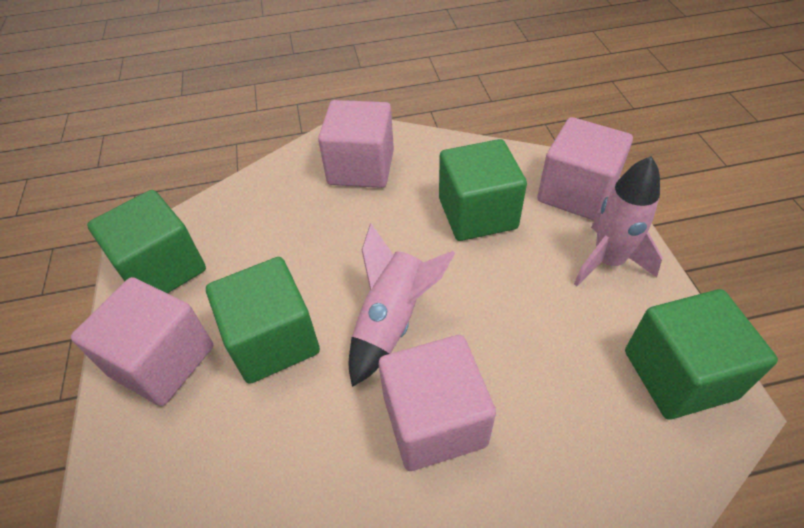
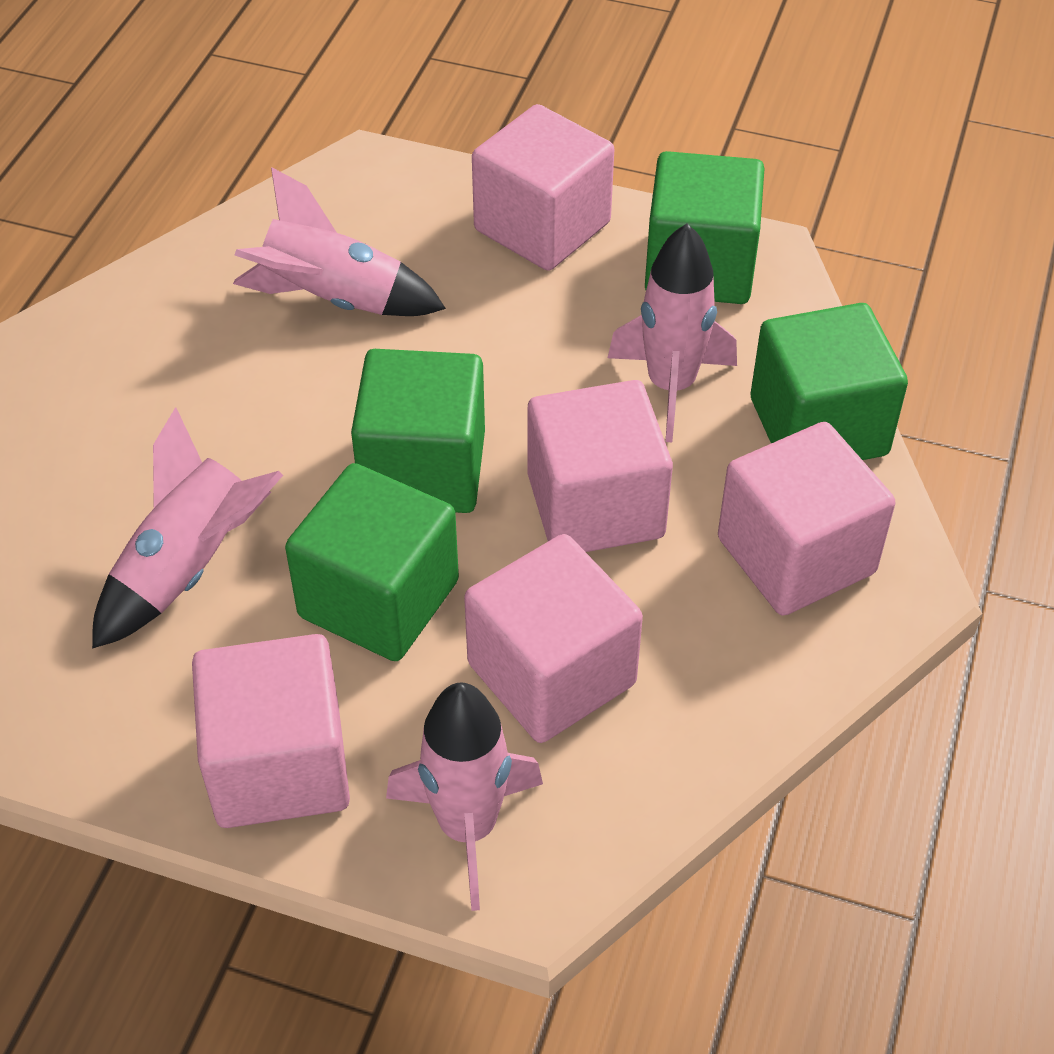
pink cube: 4 -> 5
pink rocket: 2 -> 4

